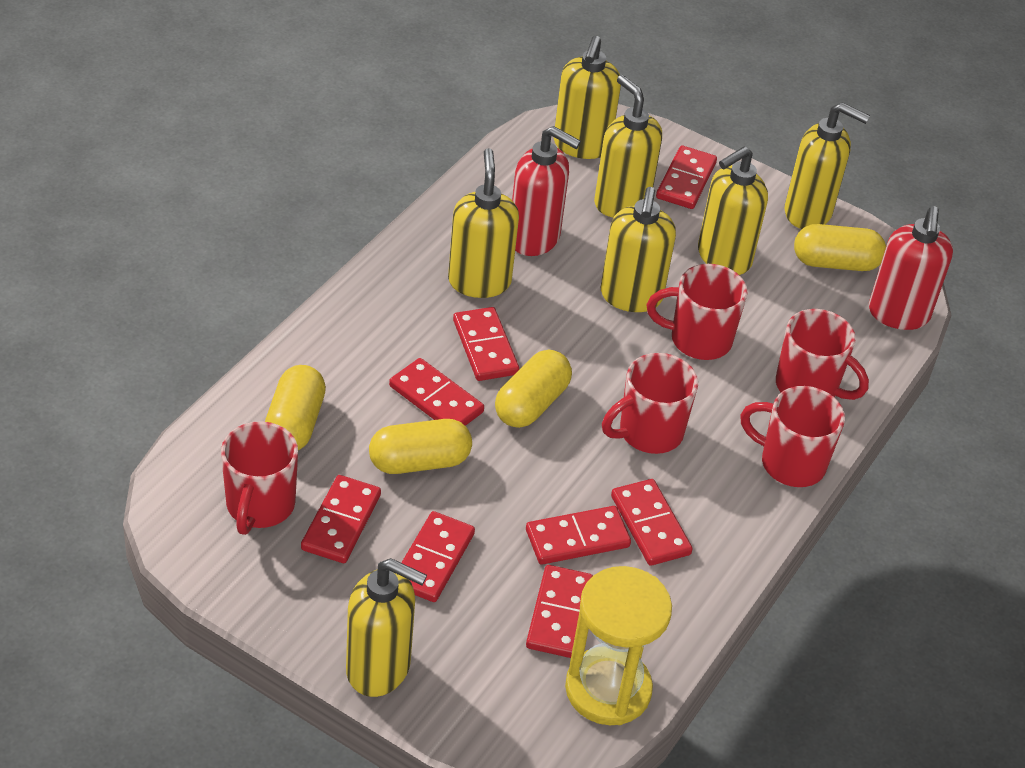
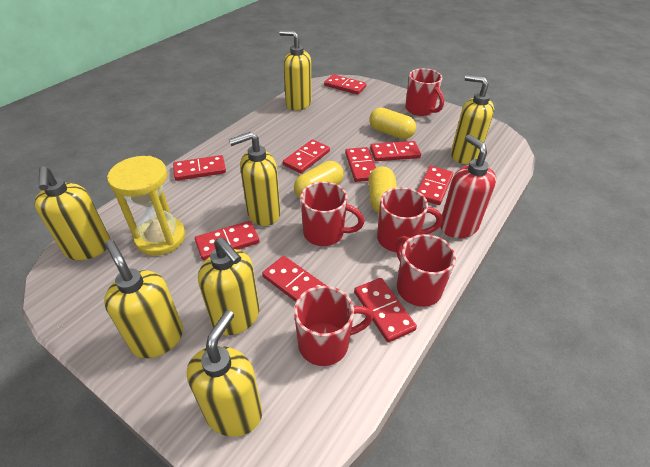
red domino: 8 -> 9
red soap dispenser: 2 -> 1
yellow capsule: 4 -> 3

